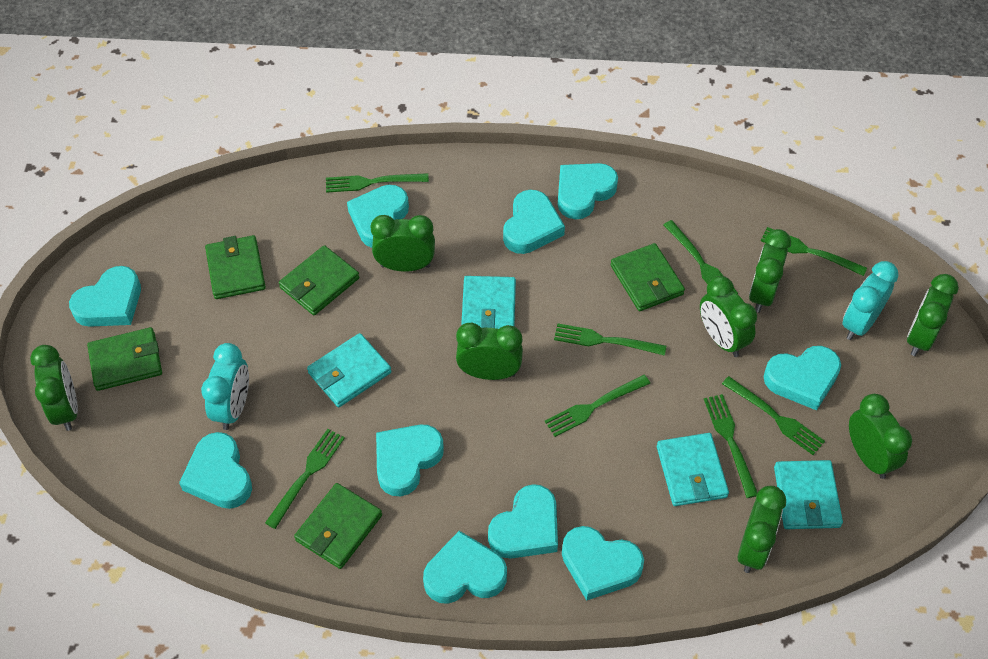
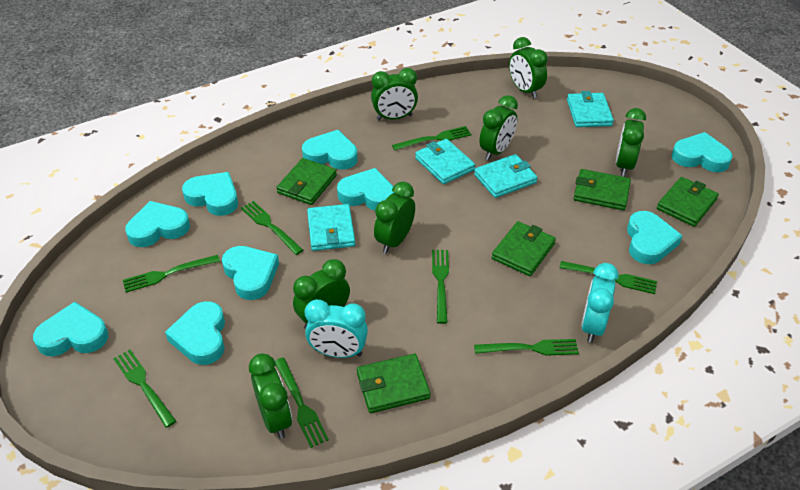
green clock: 8 -> 7
turquoise heart: 10 -> 9

